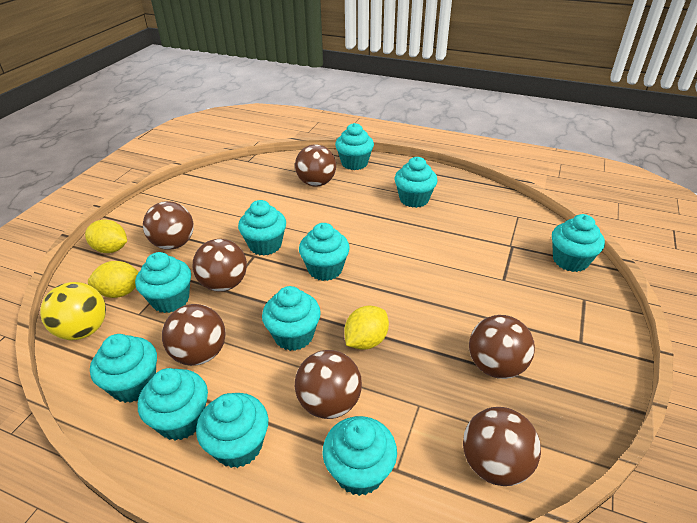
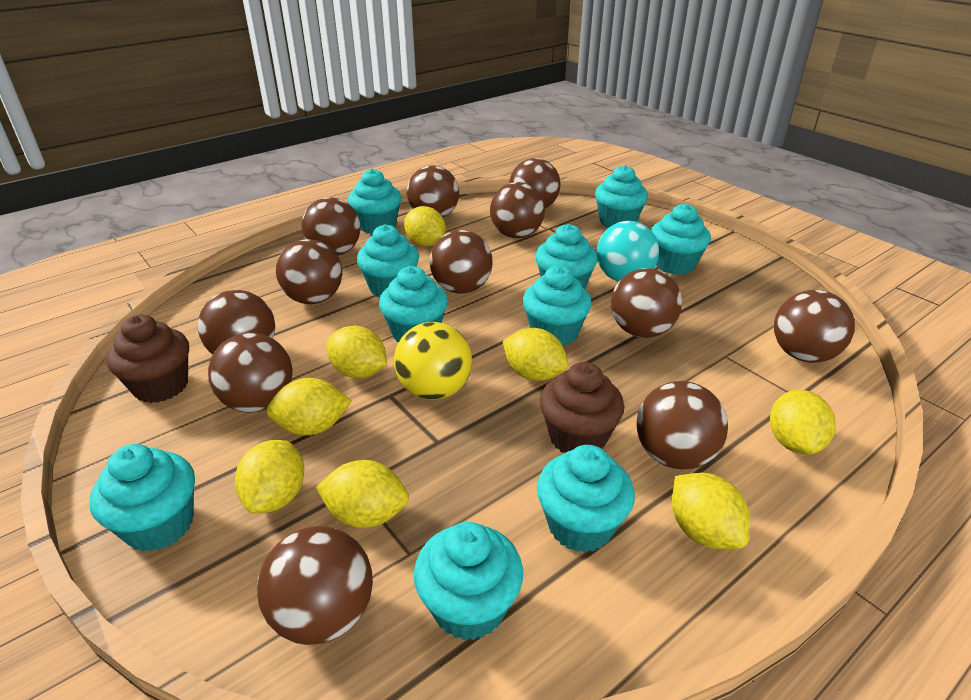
brown ball: 7 -> 12
brown cupcake: 0 -> 2
turquoise ball: 0 -> 1
turquoise cupcake: 11 -> 10
yellow lemon: 3 -> 8

